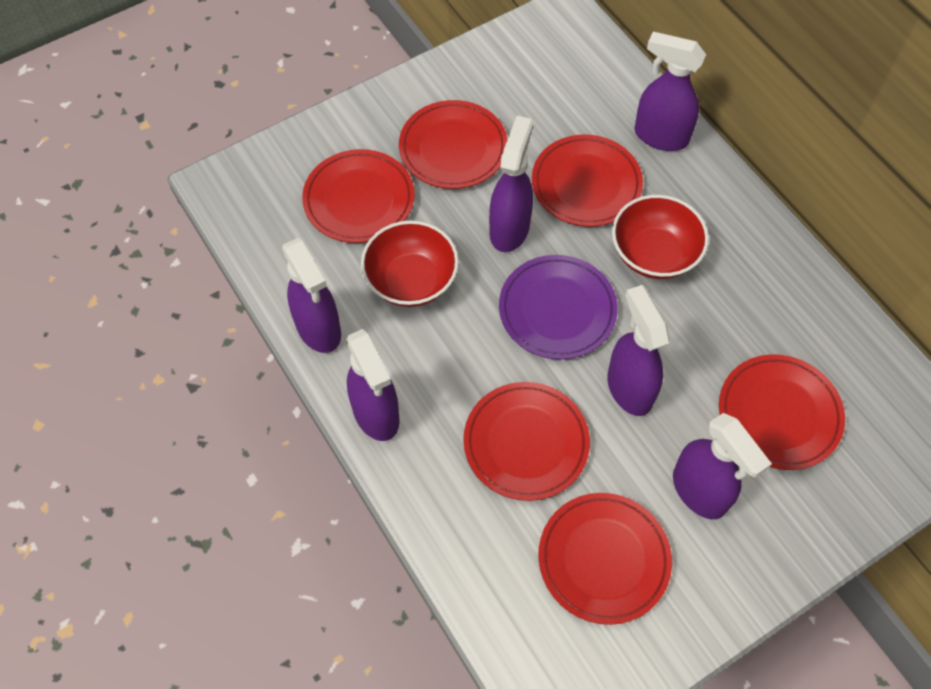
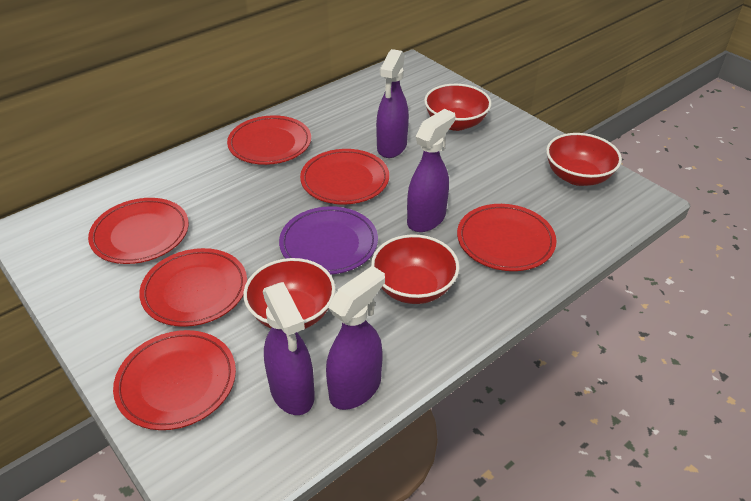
purple spray bottle: 6 -> 4
red bowl: 2 -> 4

